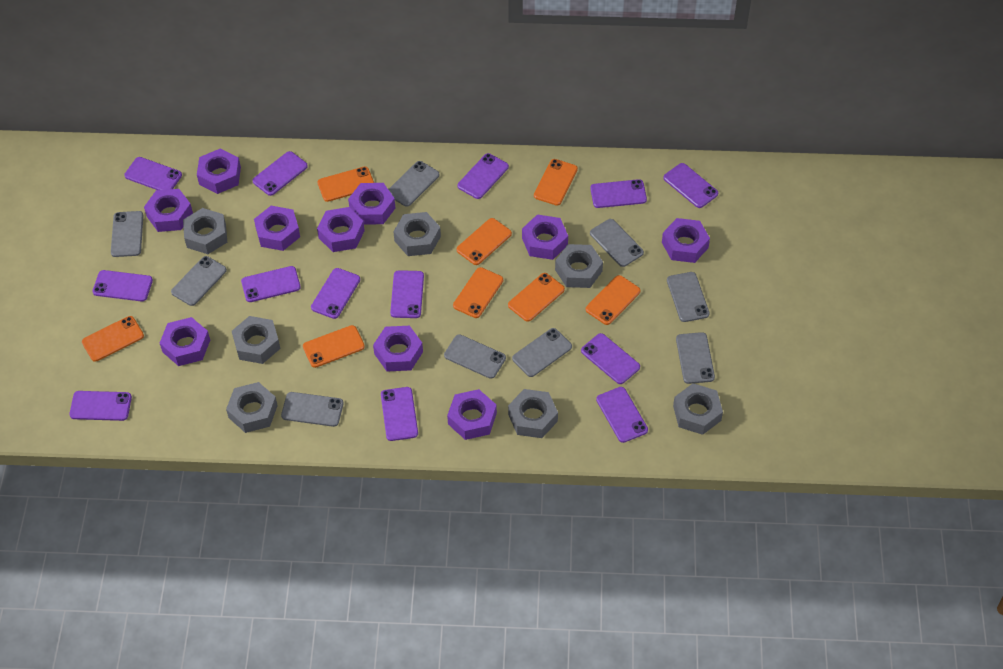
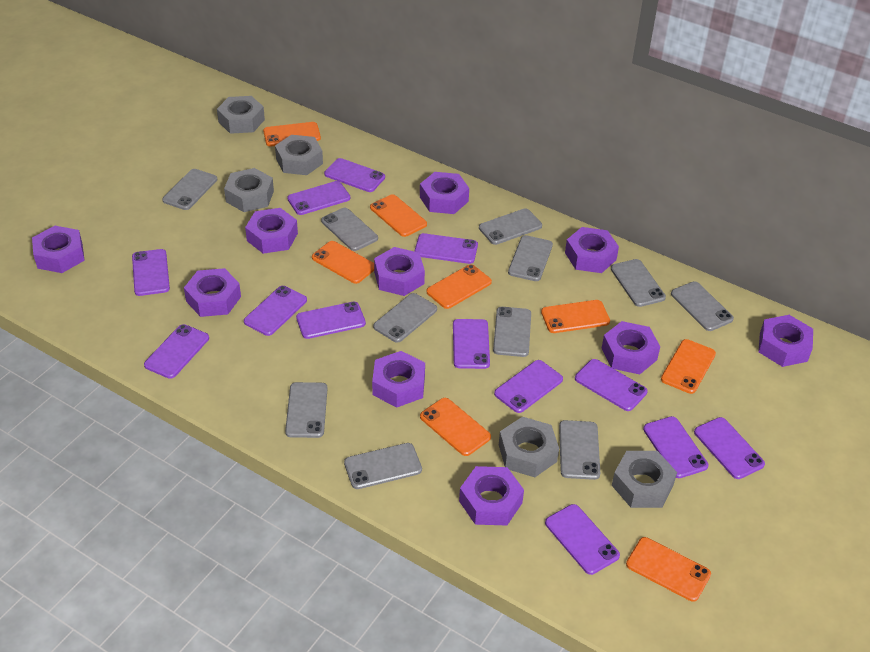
grey nut: 7 -> 5
grey phone: 9 -> 11

